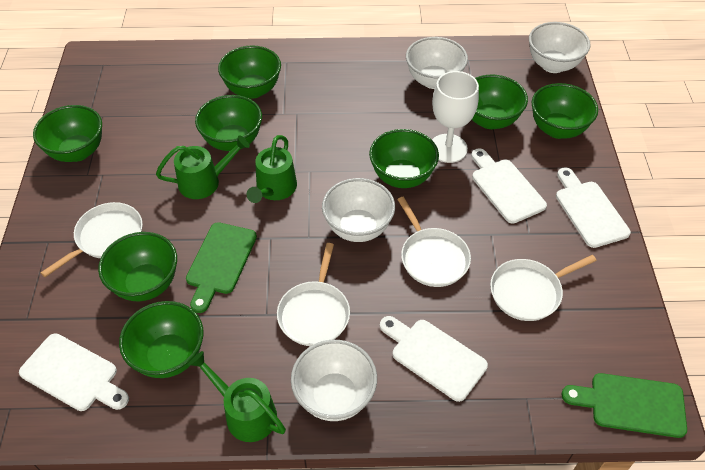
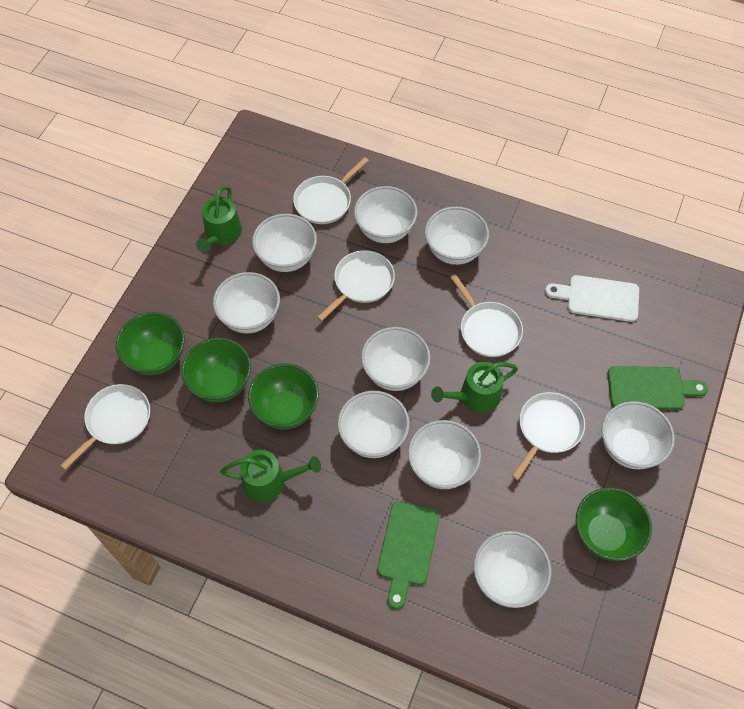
green bowl: 8 -> 4
white bowl: 4 -> 9
white cutting board: 4 -> 1
white goblet: 1 -> 0
white pan: 4 -> 5

